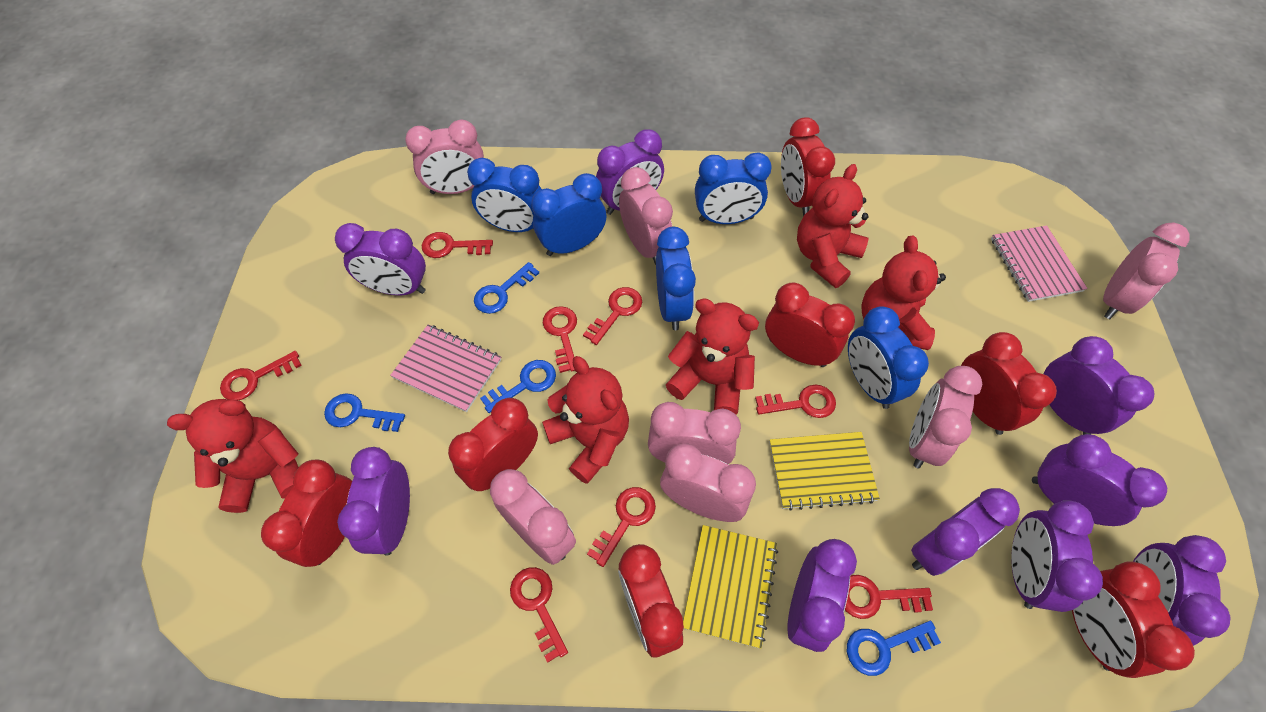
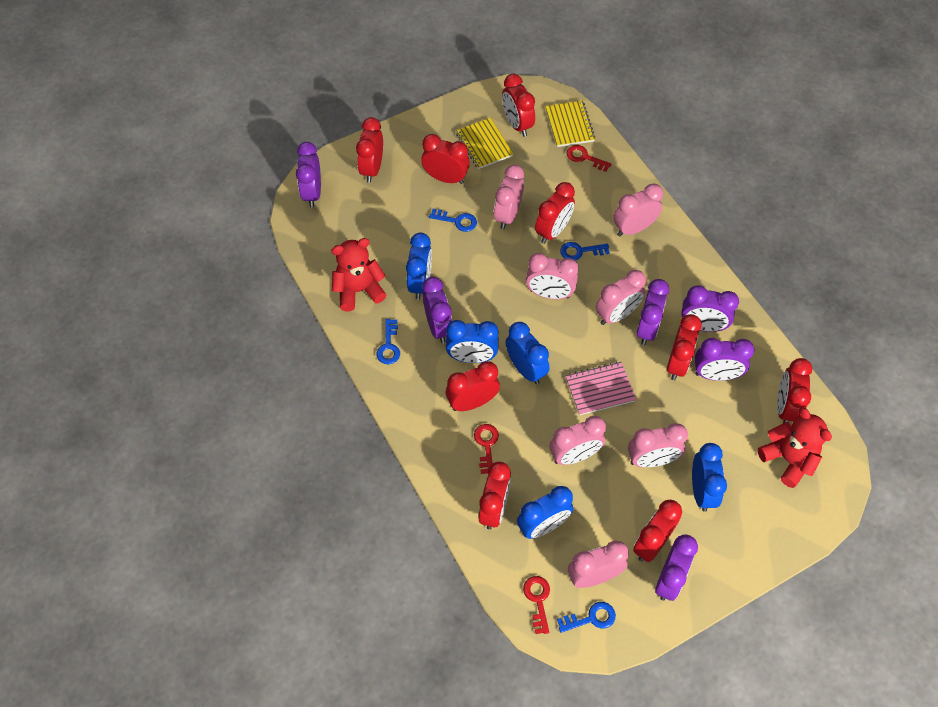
pink notebook: 2 -> 1
purple clock: 9 -> 6
red clock: 7 -> 9
red key: 8 -> 3
red teddy bear: 5 -> 2

